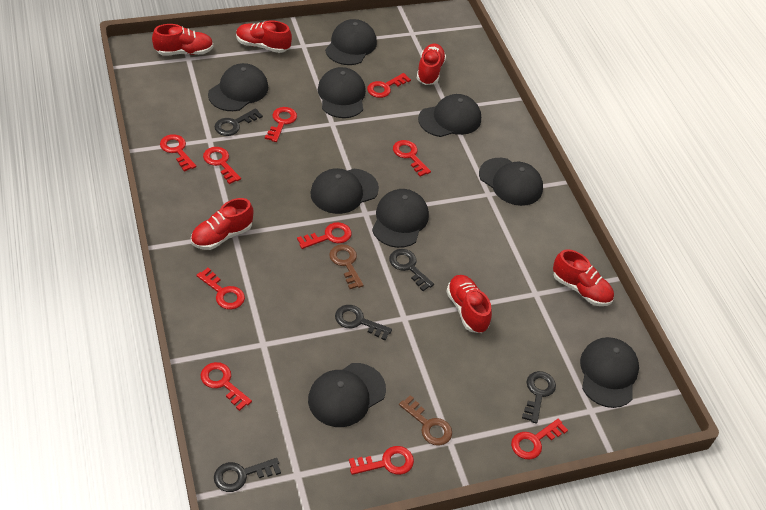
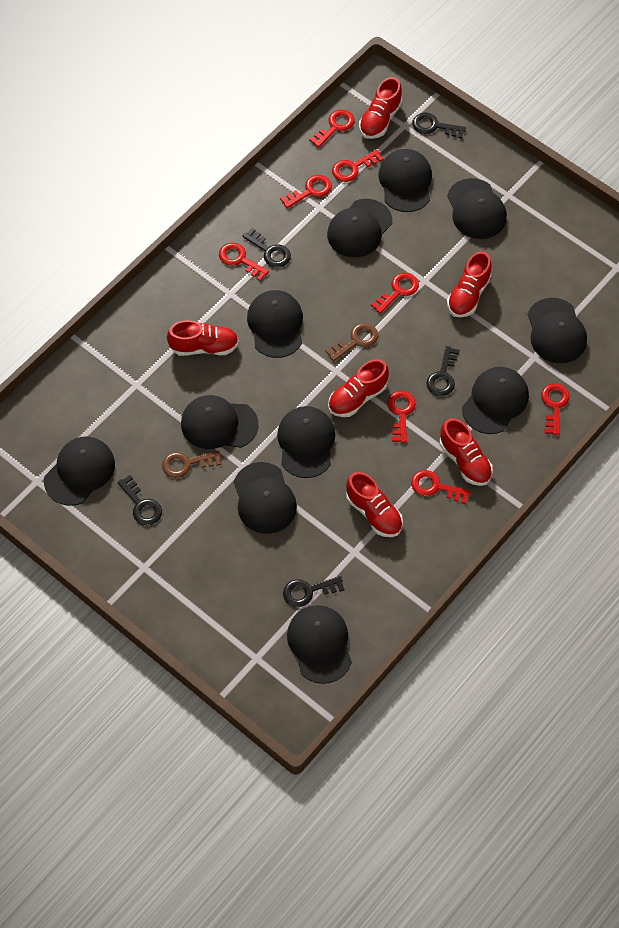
black cap: 9 -> 11
red key: 10 -> 8

